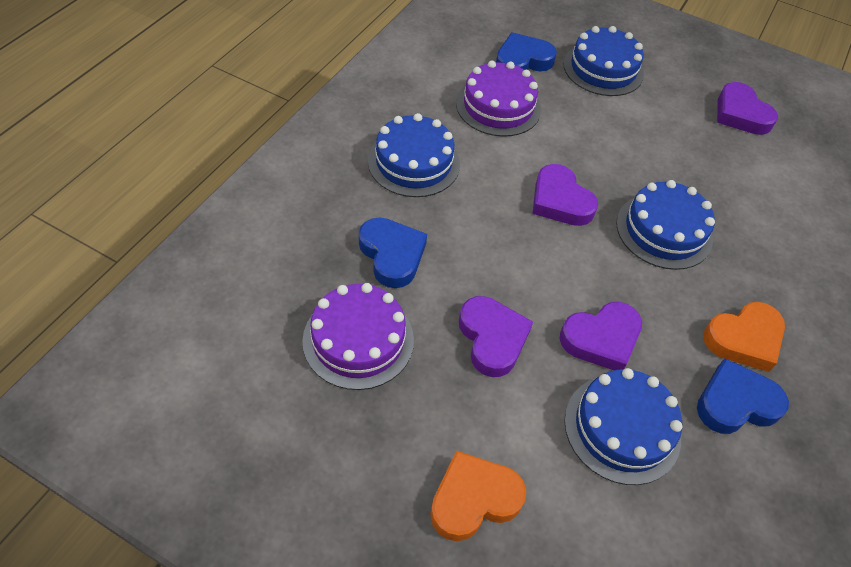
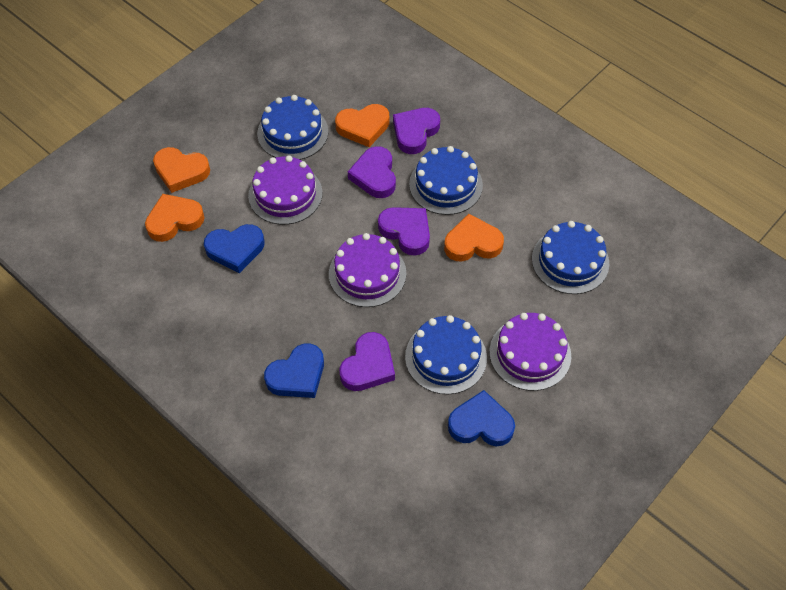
orange heart: 2 -> 4
purple cake: 2 -> 3

